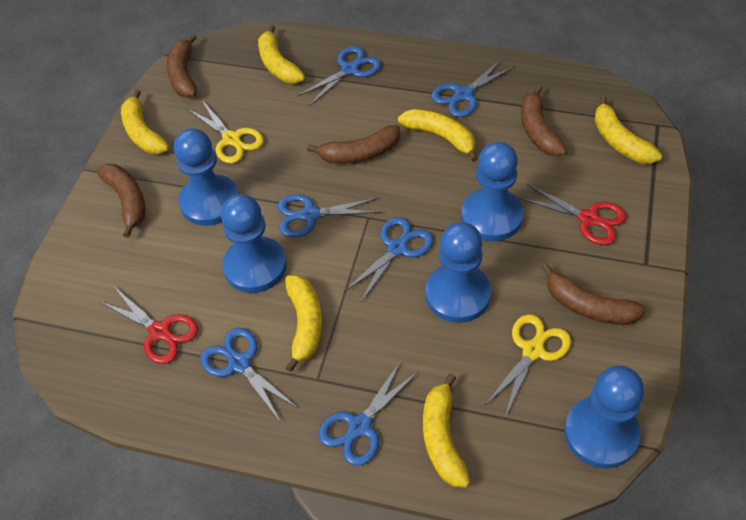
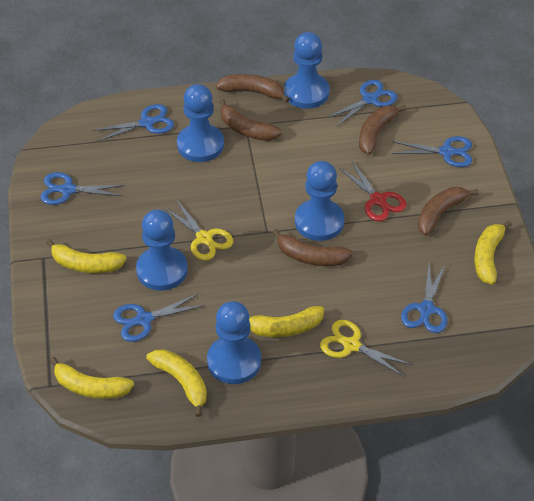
red scissors: 2 -> 1
yellow banana: 6 -> 5

